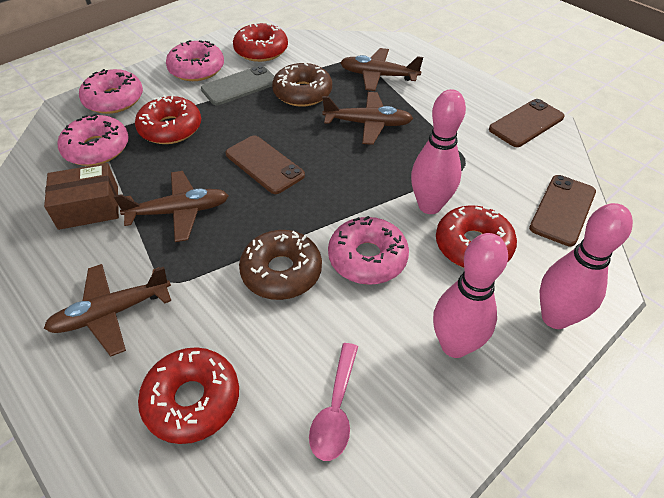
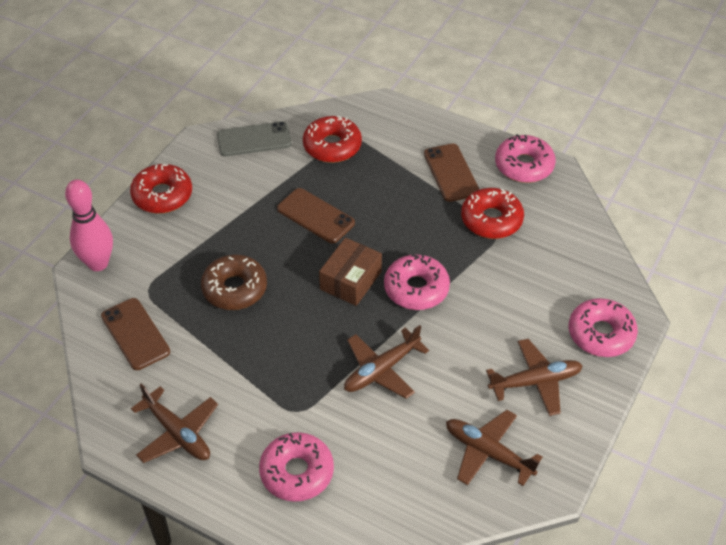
brown donut: 2 -> 1
pink bowling pin: 3 -> 1
pink spoon: 1 -> 0
red donut: 4 -> 3

